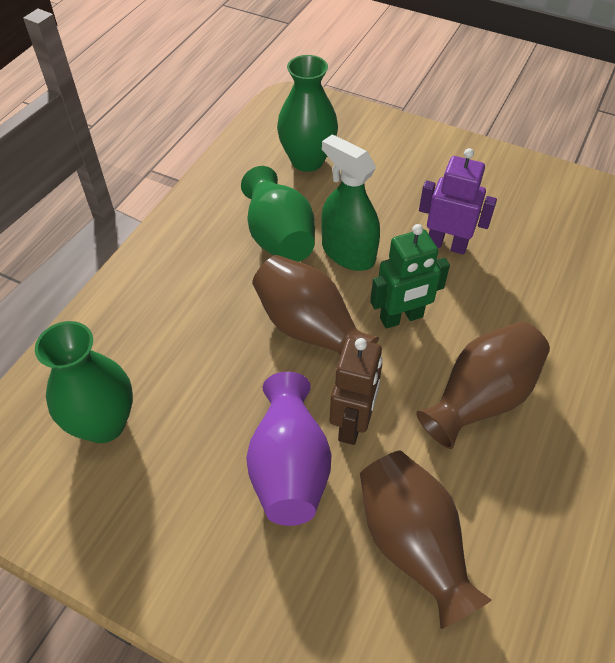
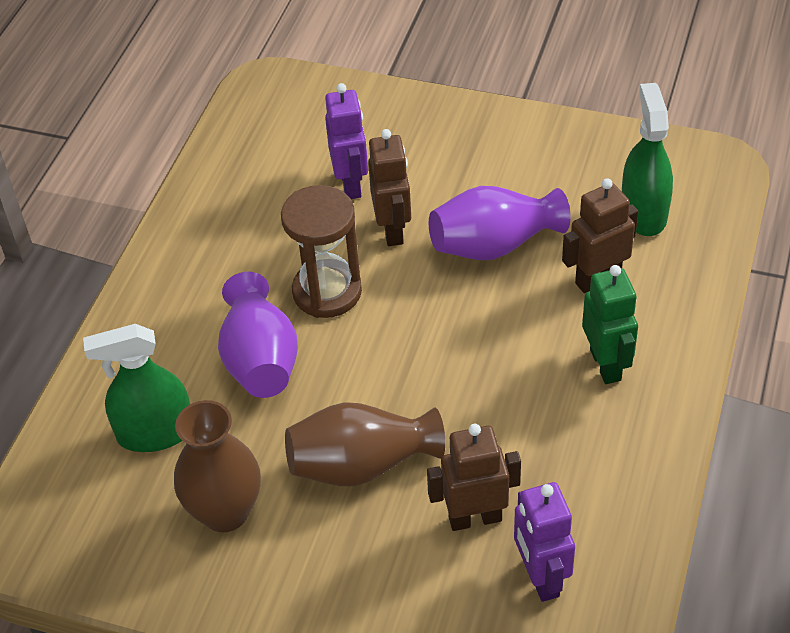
brown hourglass: 0 -> 1
brown robot: 1 -> 3
brown vase: 3 -> 2
green spray bottle: 1 -> 2
green vase: 3 -> 0
purple robot: 1 -> 2
purple vase: 1 -> 2

